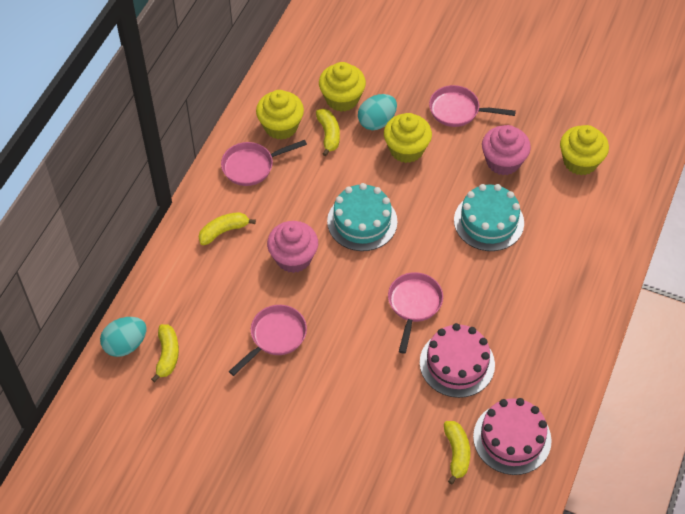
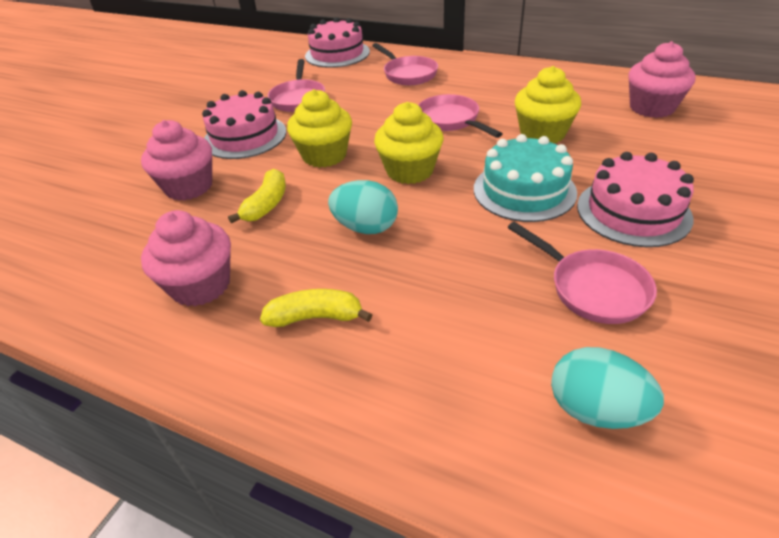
pink cake: 2 -> 3
pink cupcake: 2 -> 3
turquoise cake: 2 -> 1
yellow banana: 4 -> 2
yellow cupcake: 4 -> 3

